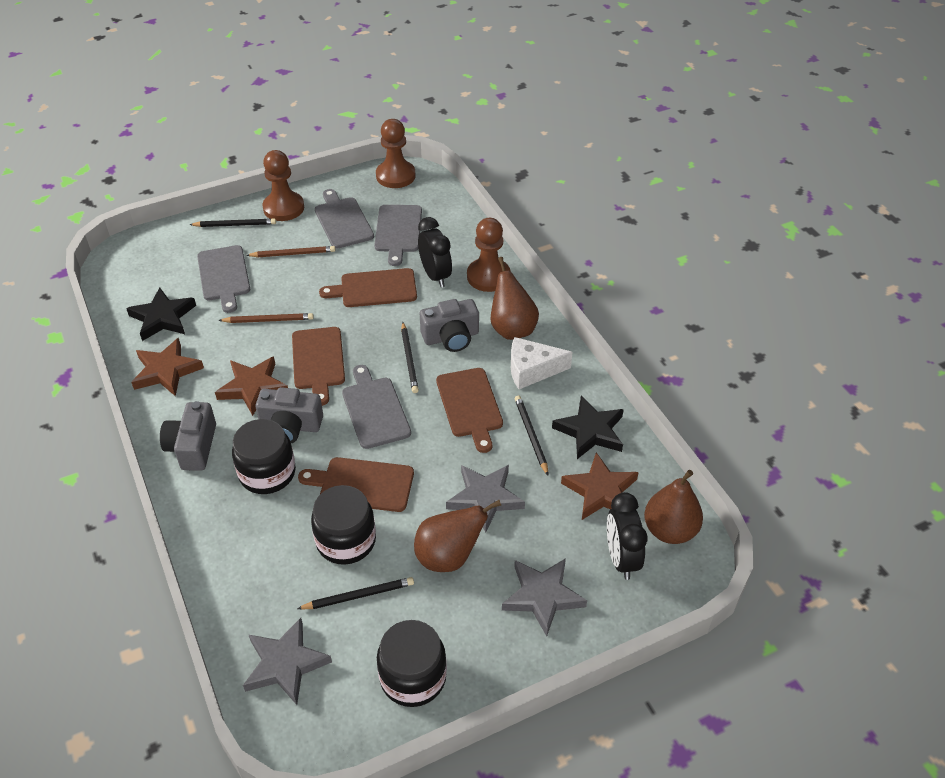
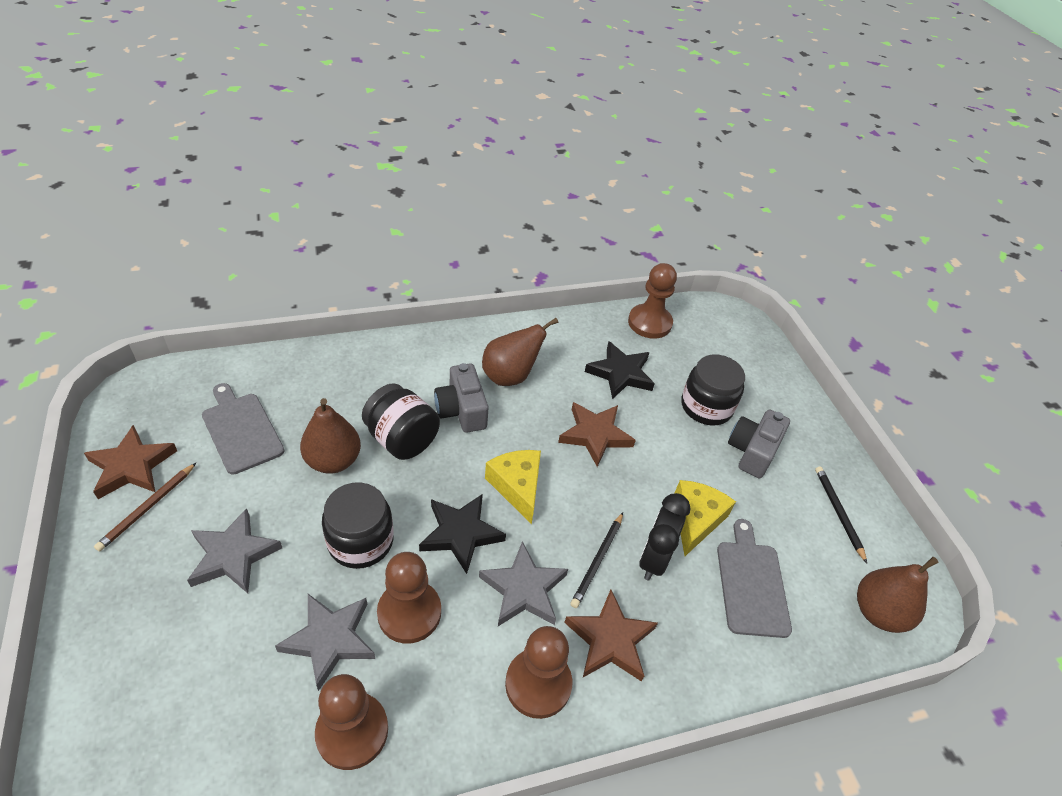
black clock: 2 -> 1
black pencil: 4 -> 2
brown cutting board: 4 -> 0
brown pawn: 3 -> 4
brown pencil: 2 -> 1
grey camera: 3 -> 2
grey cutting board: 4 -> 2
white cheese: 1 -> 0
yellow cheese: 0 -> 2

